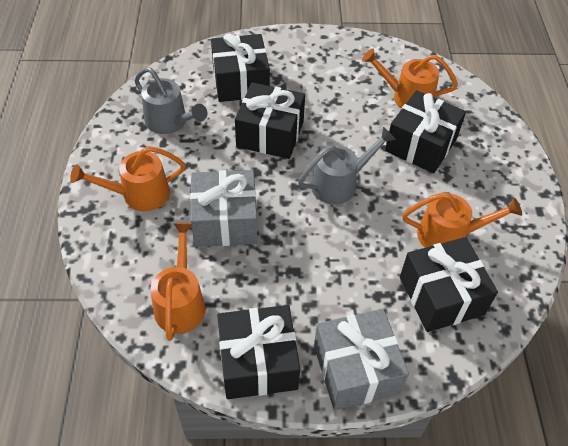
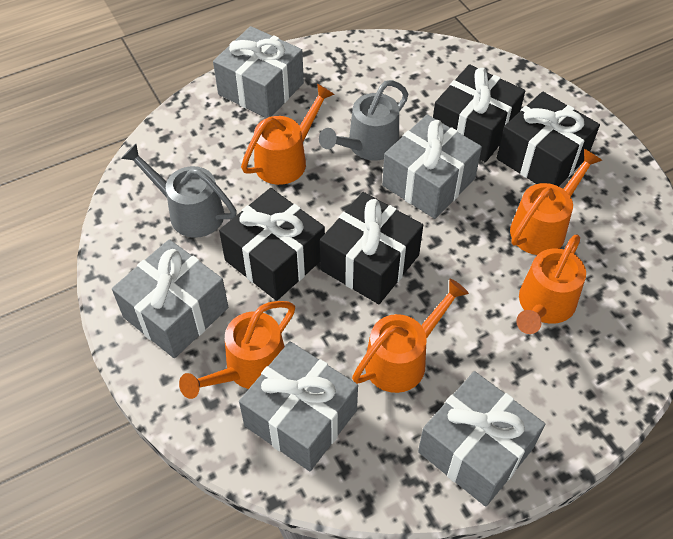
black gift: 5 -> 4
grey gift: 2 -> 5
orange watering can: 4 -> 5

